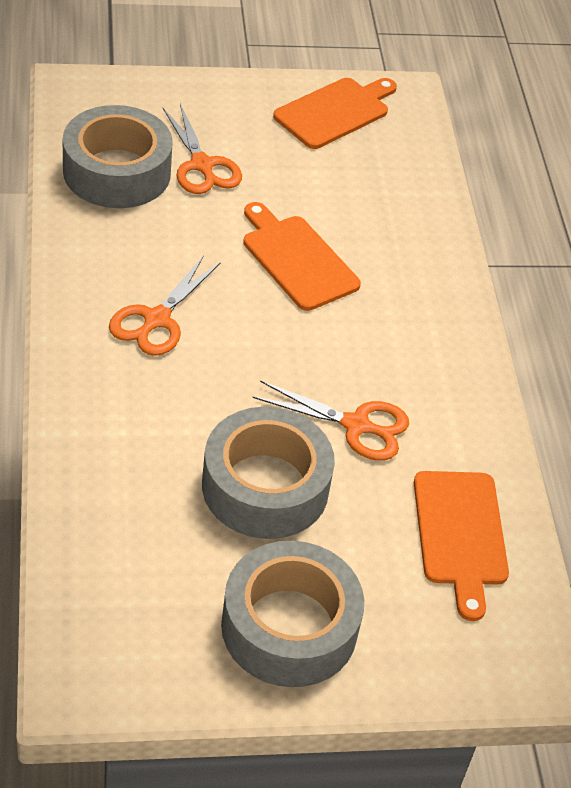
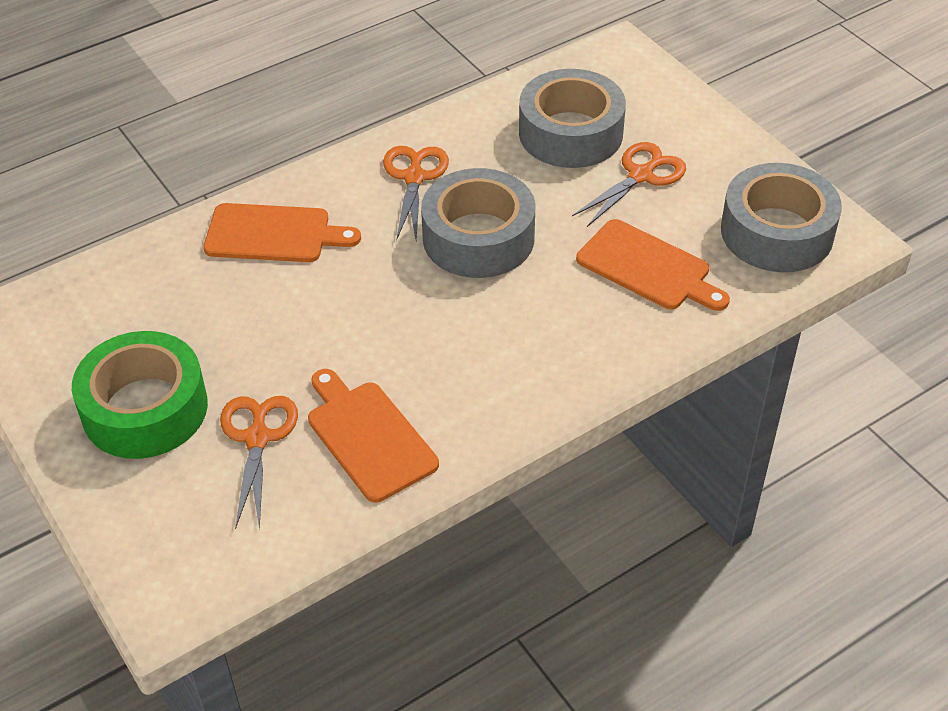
green tape: 0 -> 1

